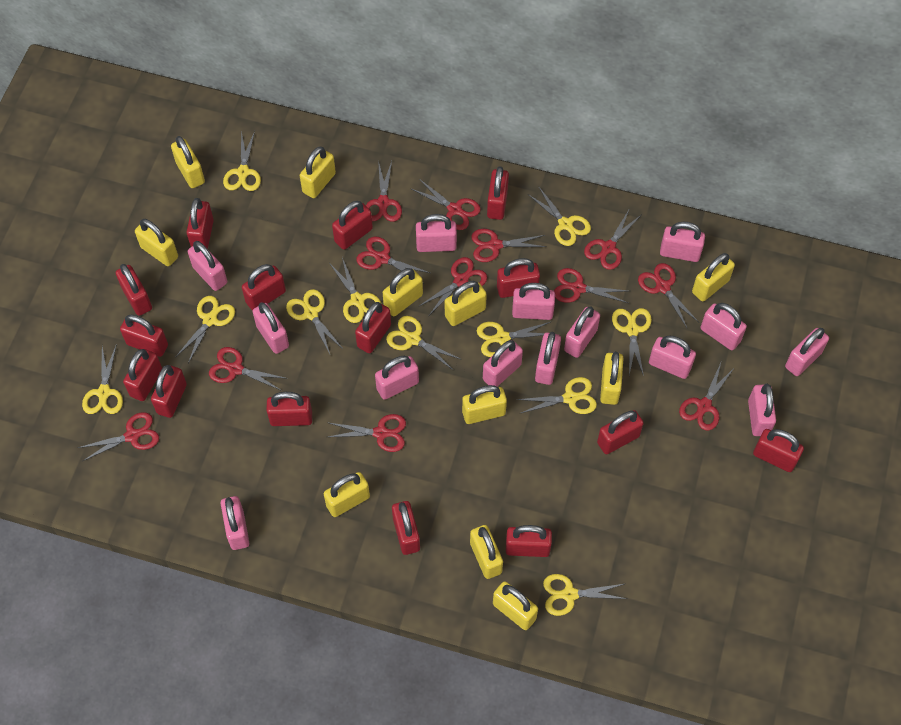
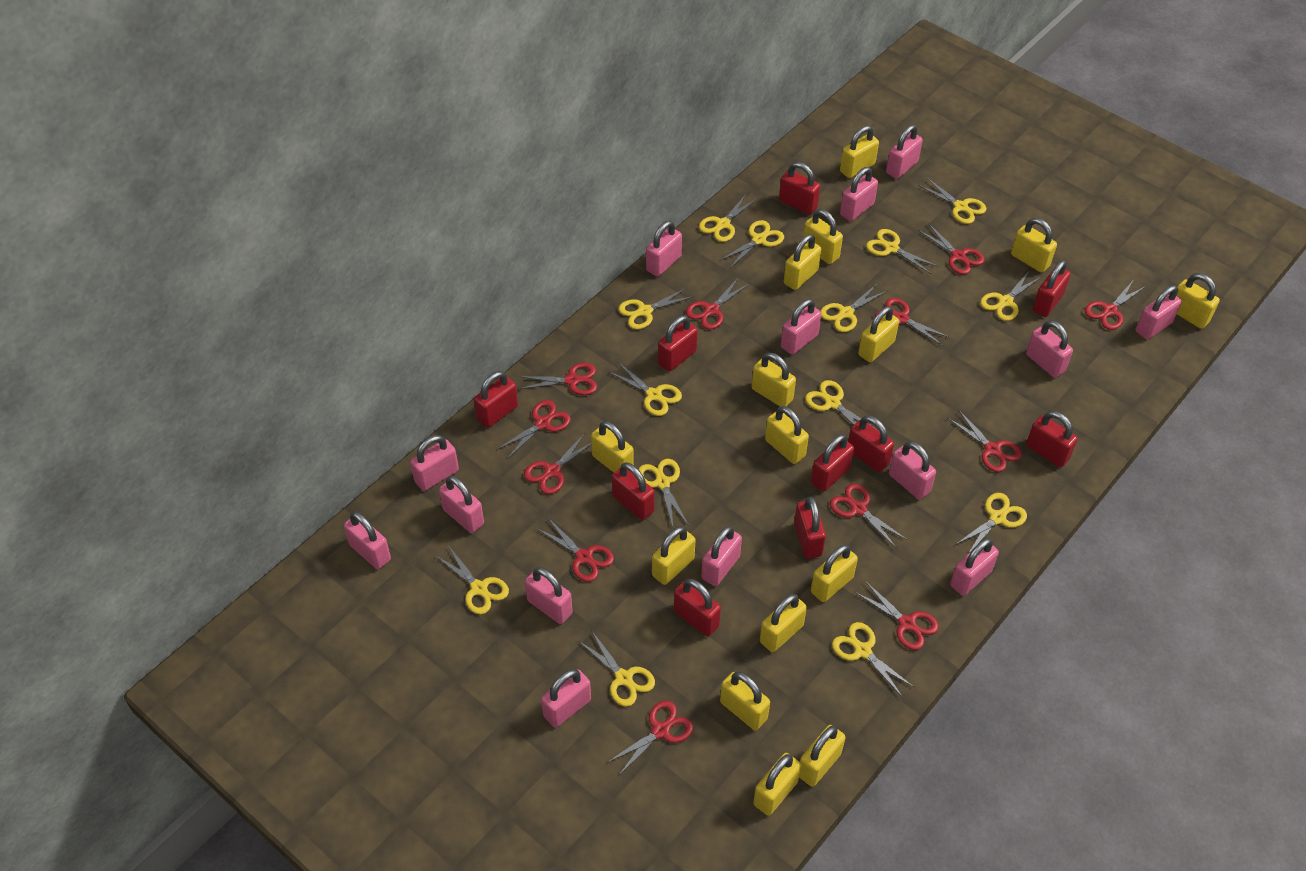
red padlock: 15 -> 10
yellow padlock: 11 -> 15
yellow scissors: 11 -> 14

